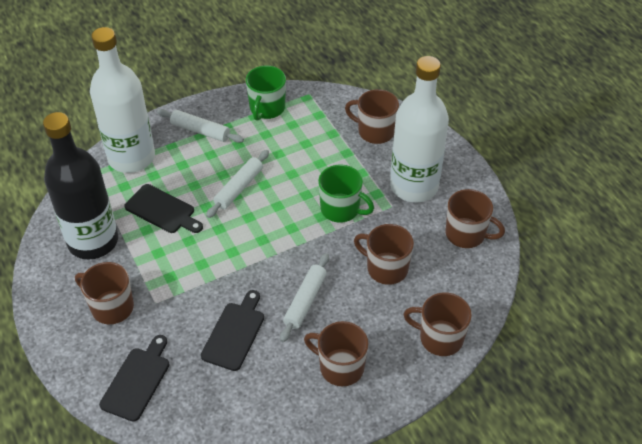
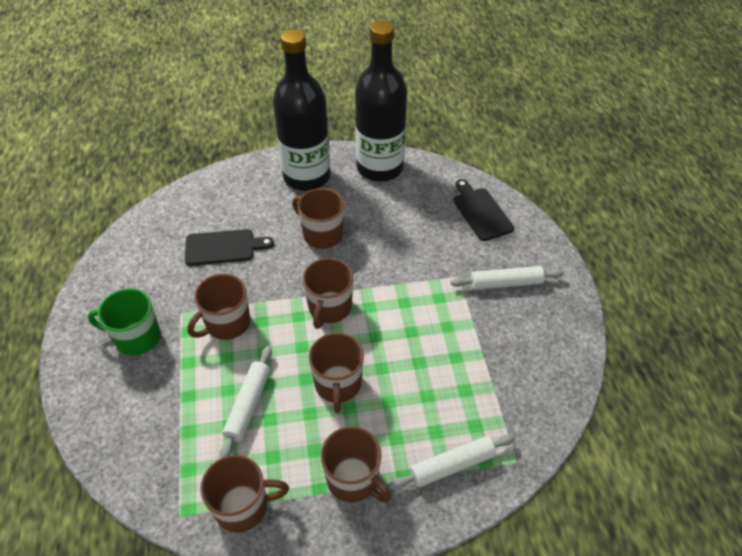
black bottle: 1 -> 2
black cutting board: 3 -> 2
green mug: 2 -> 1
white bottle: 2 -> 0

